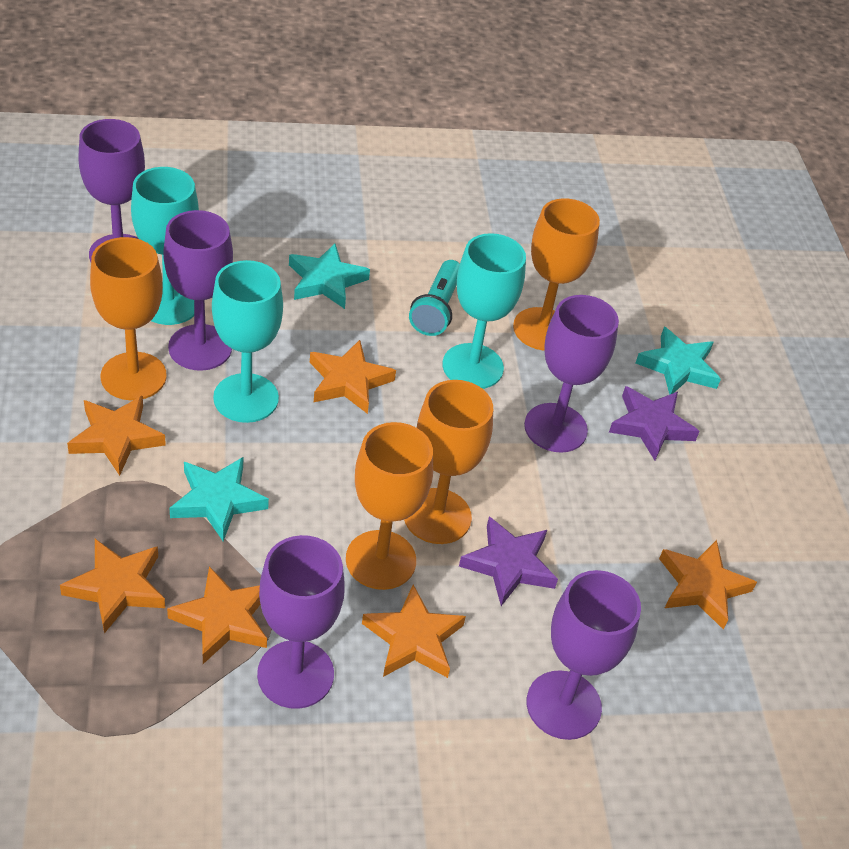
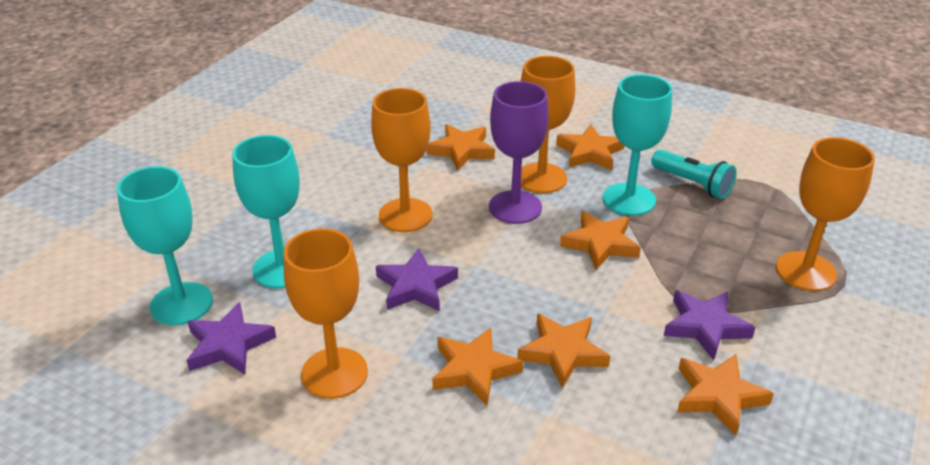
purple goblet: 5 -> 1
purple star: 2 -> 3
turquoise star: 3 -> 0

